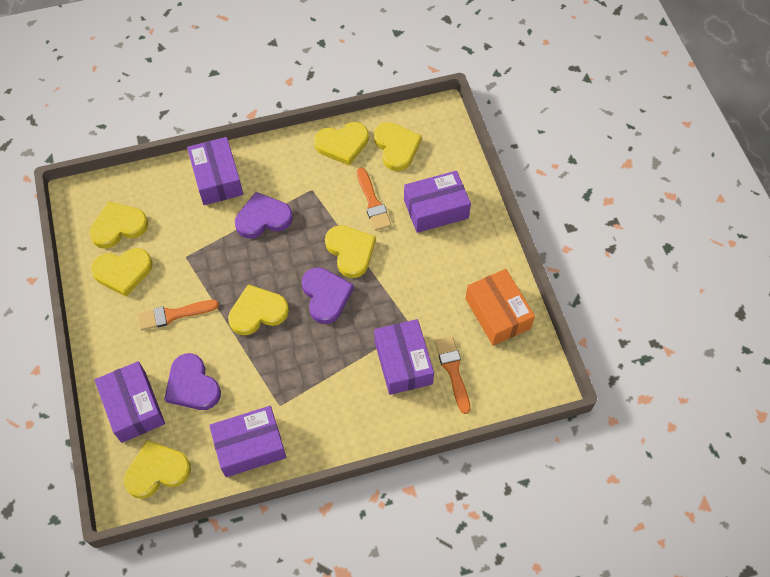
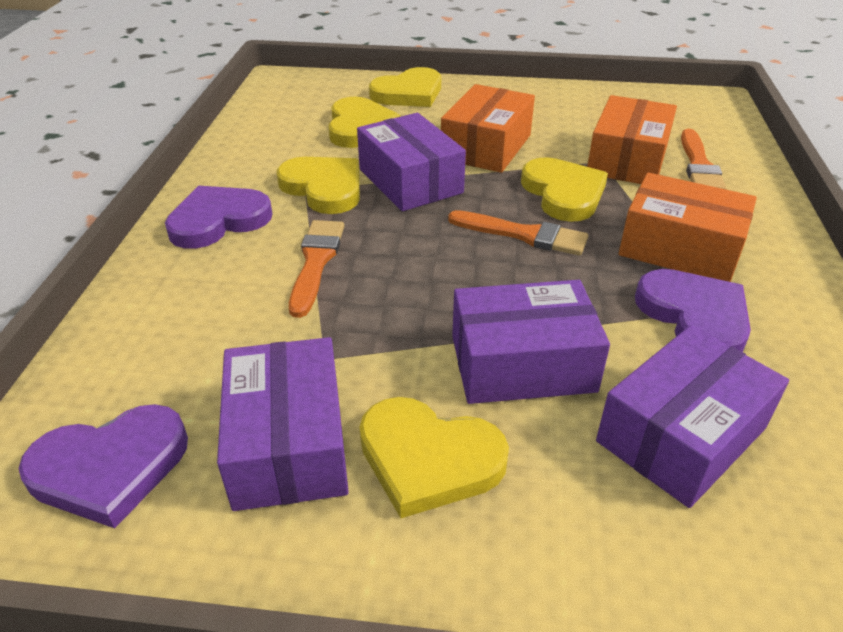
orange box: 1 -> 3
purple box: 5 -> 4
yellow heart: 7 -> 5

